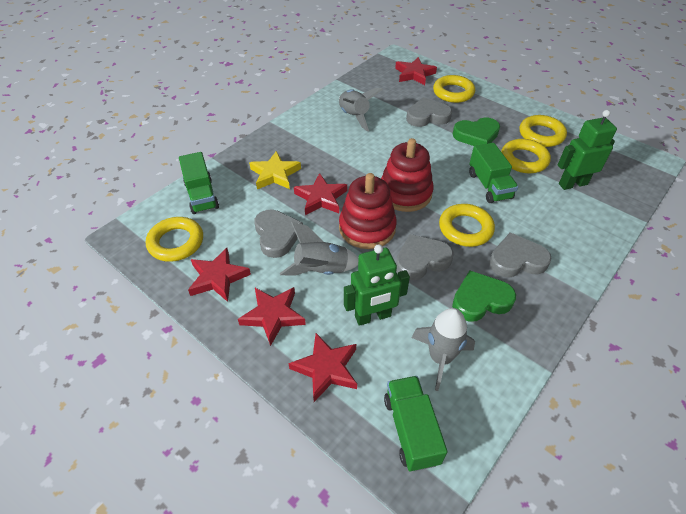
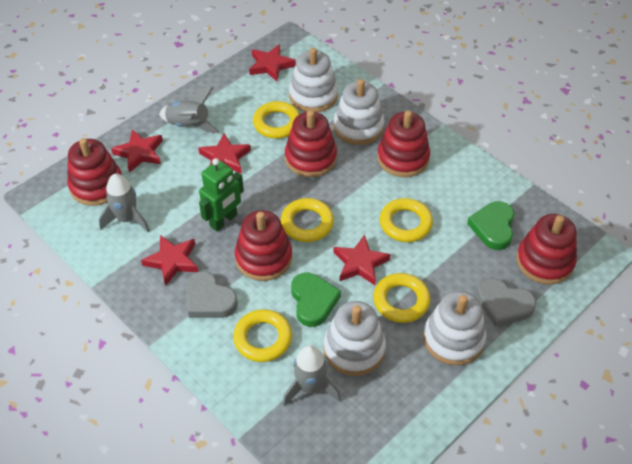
green robot: 2 -> 1
green truck: 3 -> 0
grey heart: 4 -> 2
red stacking toy: 2 -> 5
white stacking toy: 0 -> 4
yellow star: 1 -> 0

